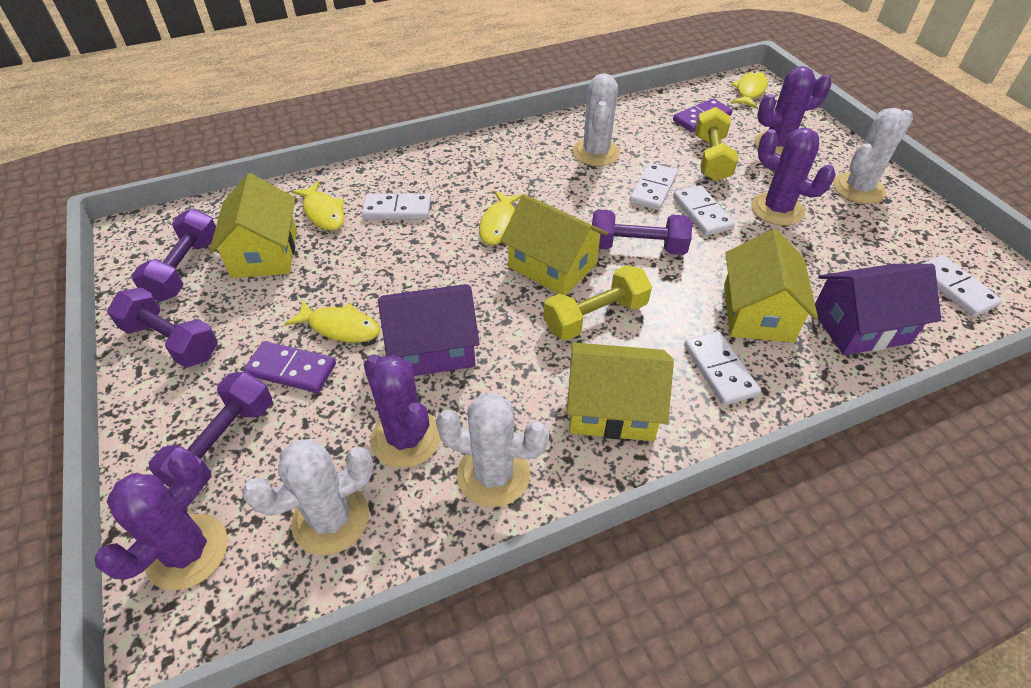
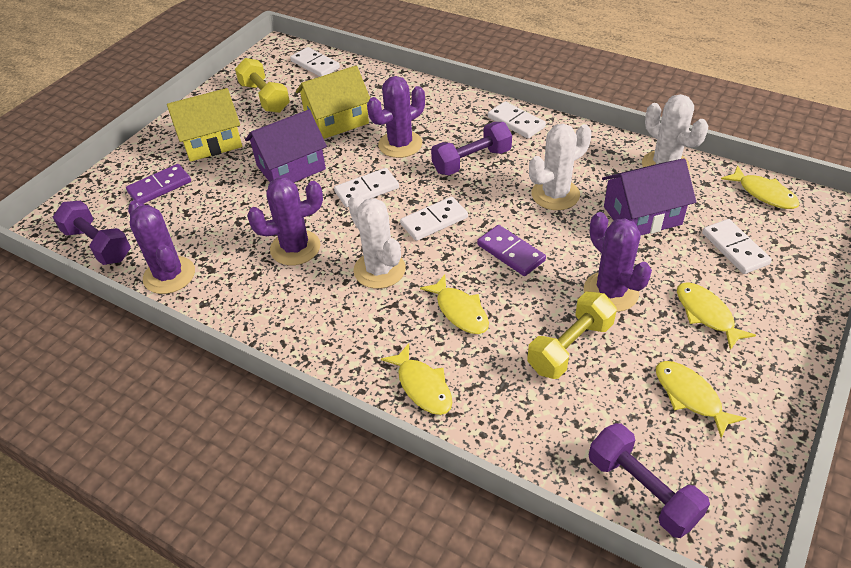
purple dumbbell: 4 -> 3
white cactus: 4 -> 3
yellow fish: 4 -> 5
yellow house: 4 -> 2

